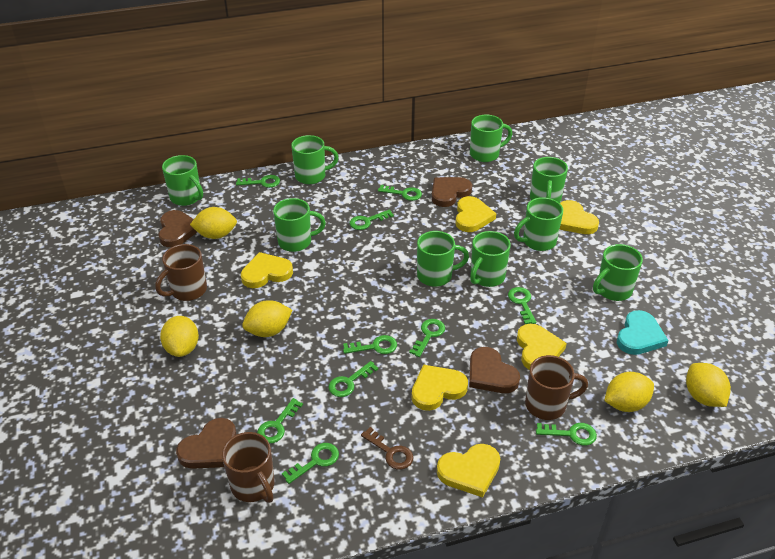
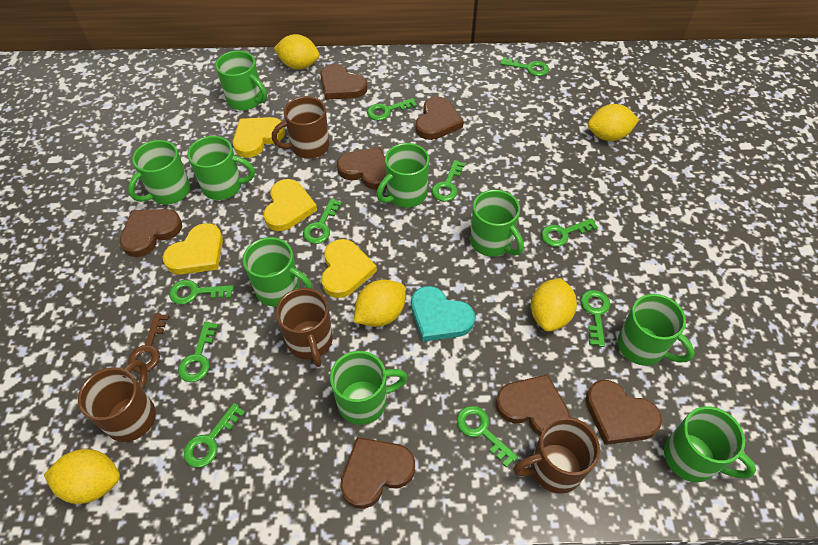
brown heart: 4 -> 7
brown mug: 3 -> 4
yellow heart: 6 -> 4

